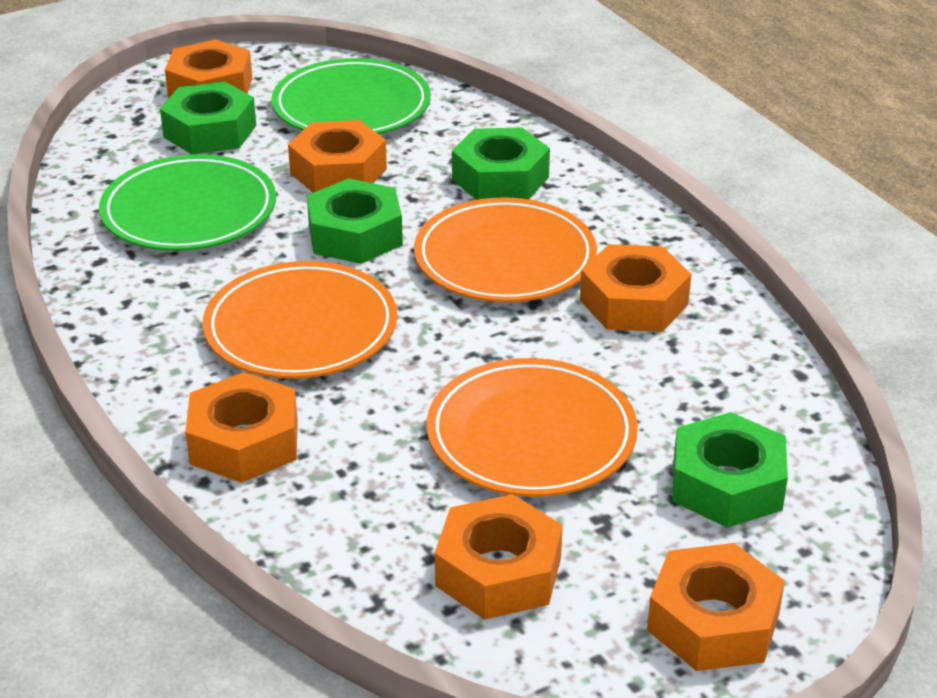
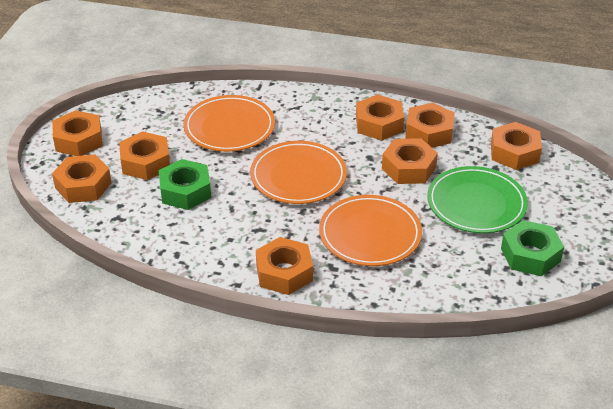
green nut: 4 -> 2
green plate: 2 -> 1
orange nut: 6 -> 8

